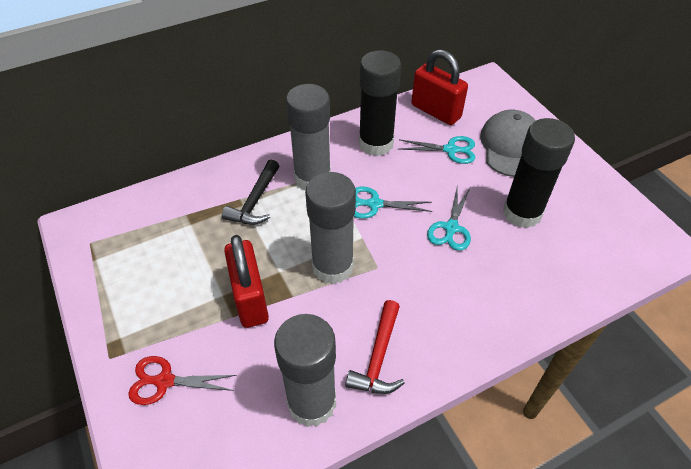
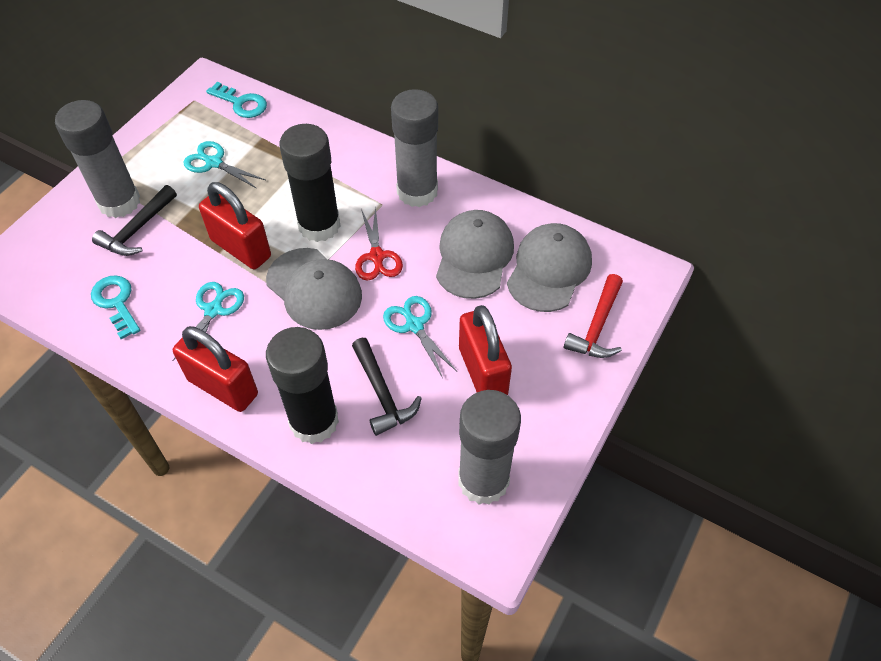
black hammer: 1 -> 2
grey cap: 1 -> 3
red padlock: 2 -> 3
turquoise key: 0 -> 2

